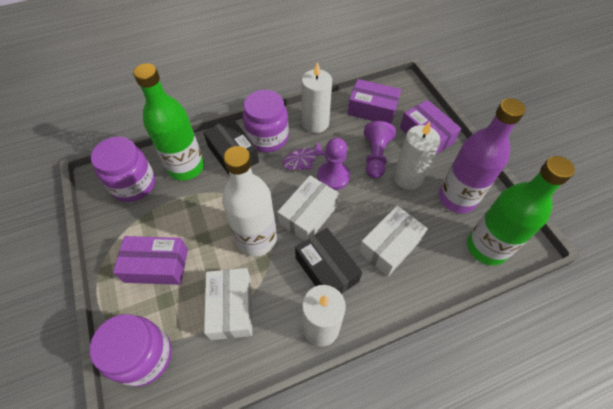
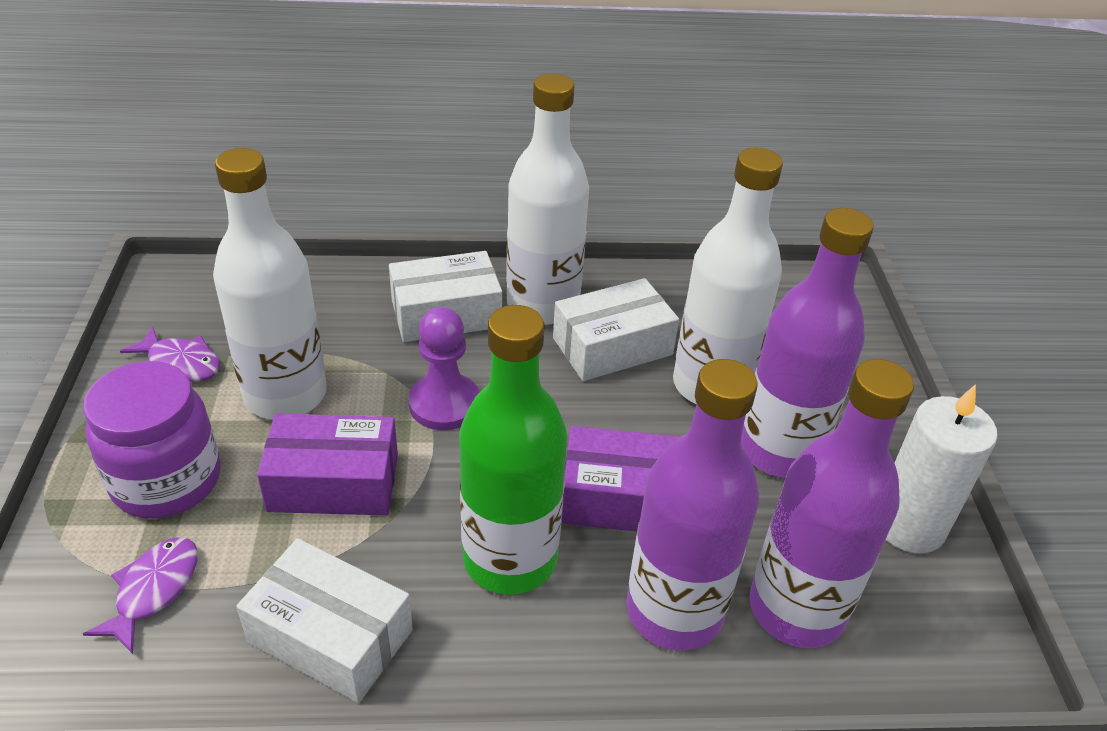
black box: 2 -> 0
green bottle: 2 -> 1
purple bottle: 1 -> 3
purple box: 3 -> 2
purple fish: 1 -> 2
purple jar: 3 -> 1
purple pawn: 2 -> 1
white bottle: 1 -> 3
white candle: 3 -> 1

